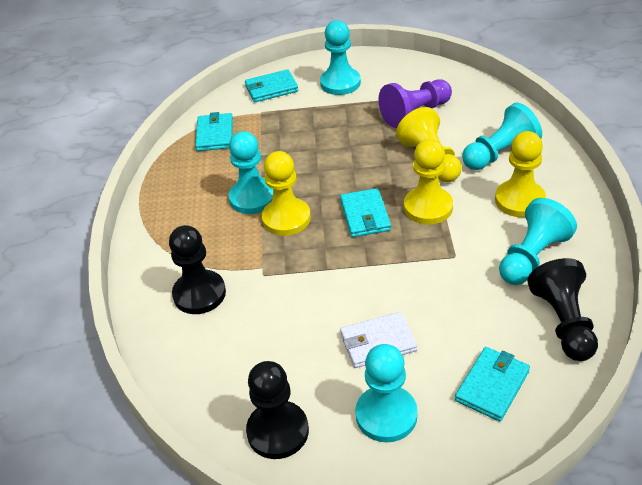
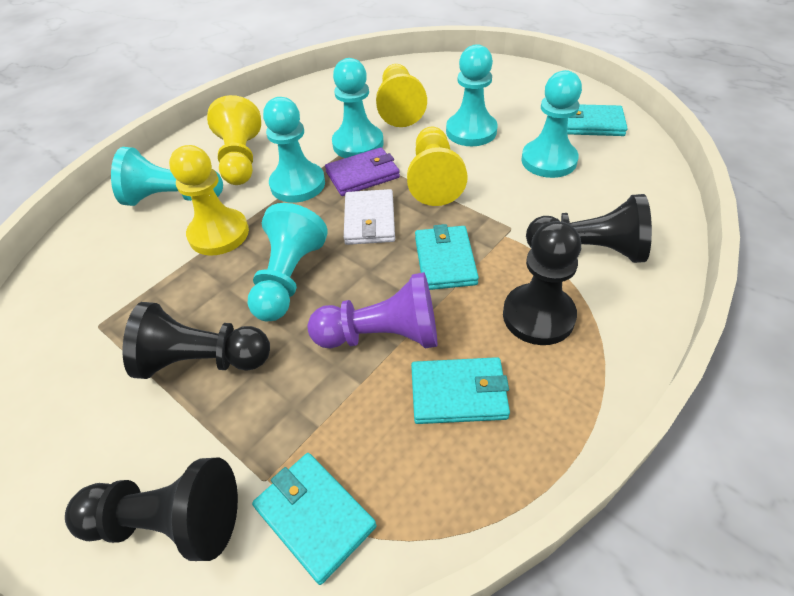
black pawn: 3 -> 4
purple wallet: 0 -> 1
turquoise pawn: 5 -> 6

